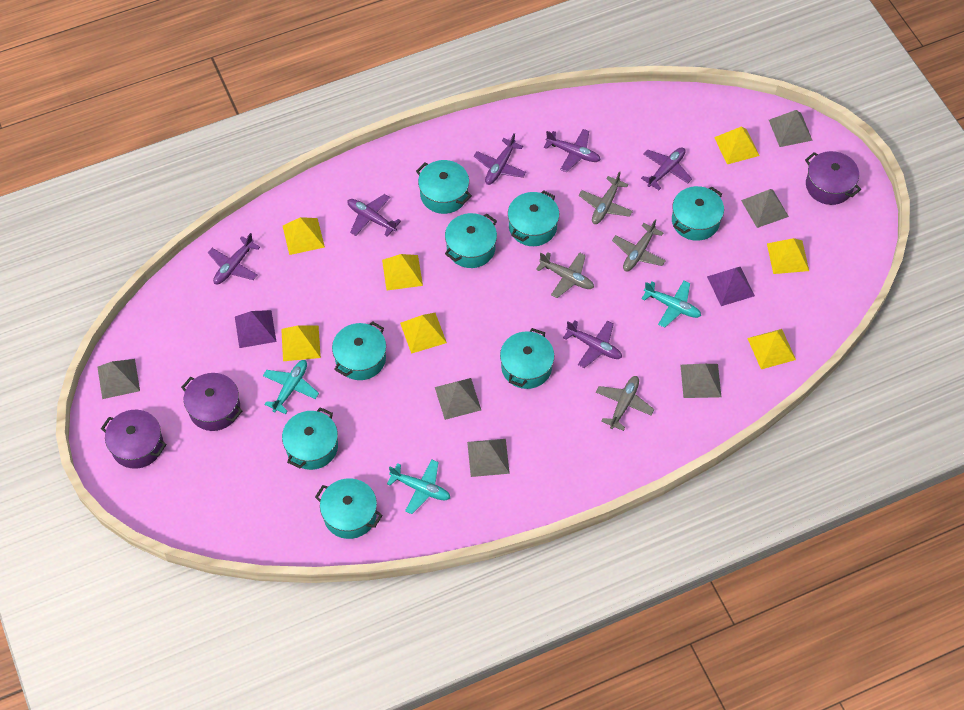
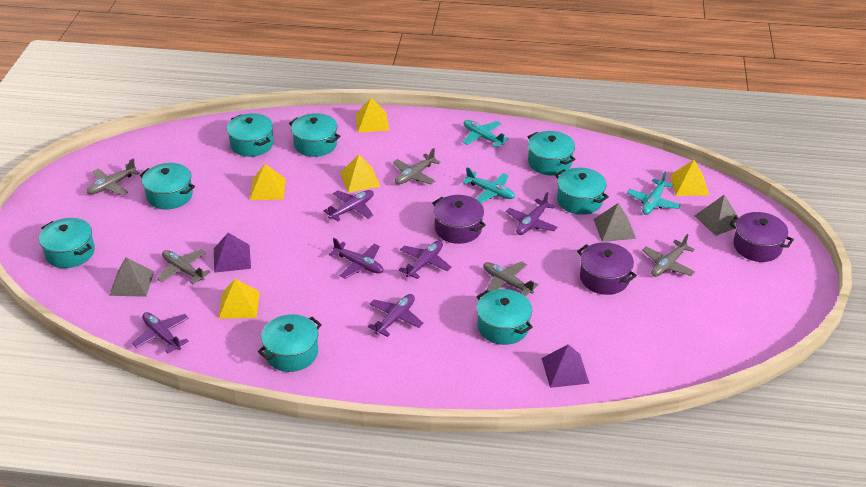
grey plane: 4 -> 5
grey pyramid: 6 -> 3
yellow pyramid: 7 -> 5

